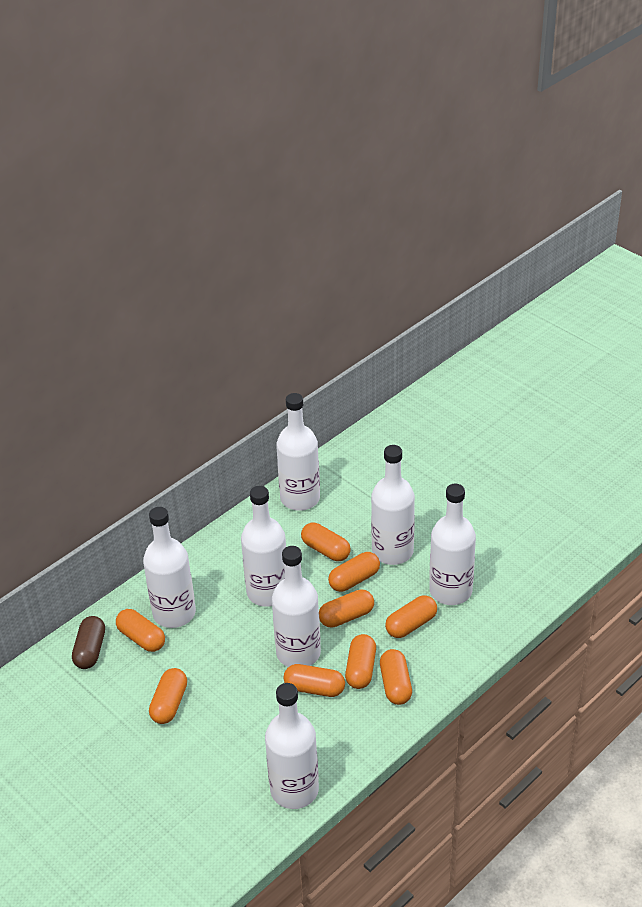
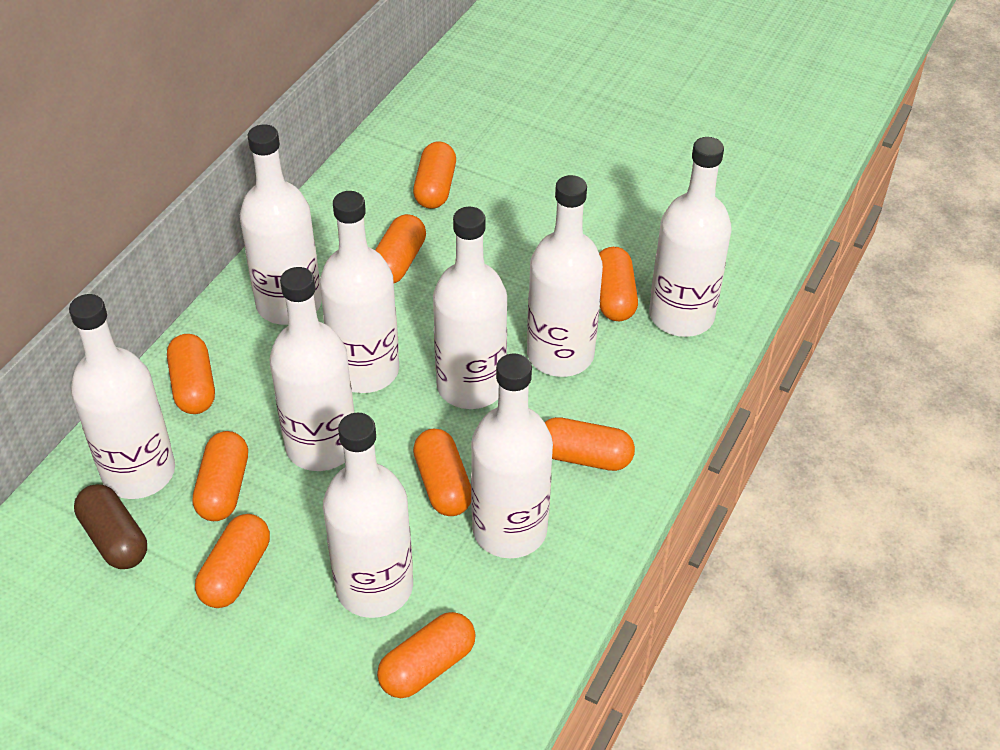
white bottle: 7 -> 9

